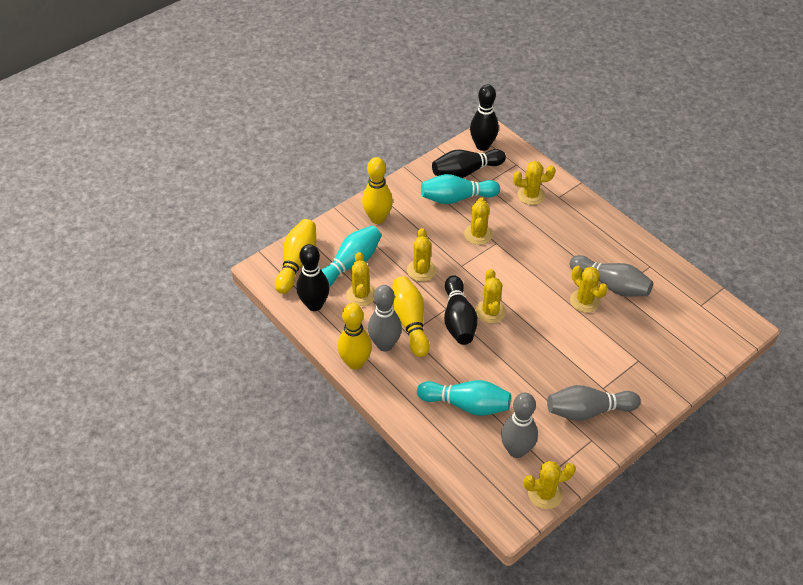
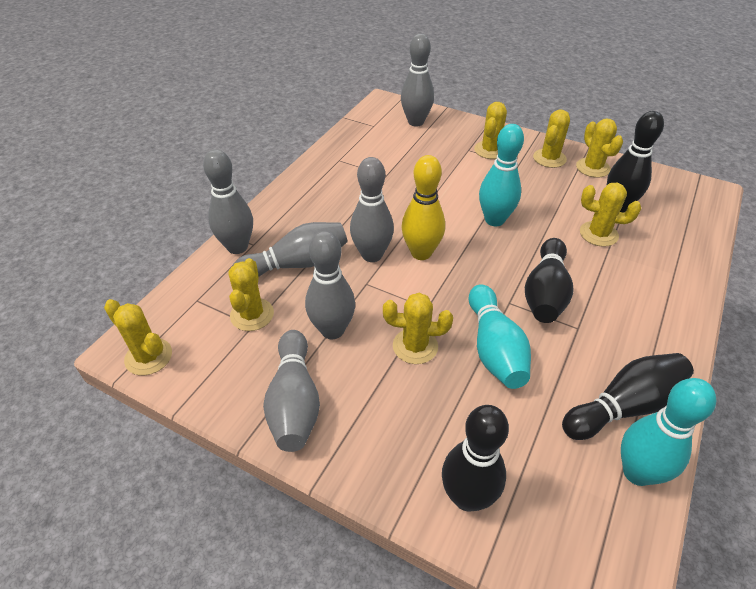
grey bowling pin: 4 -> 6
yellow bowling pin: 4 -> 1

